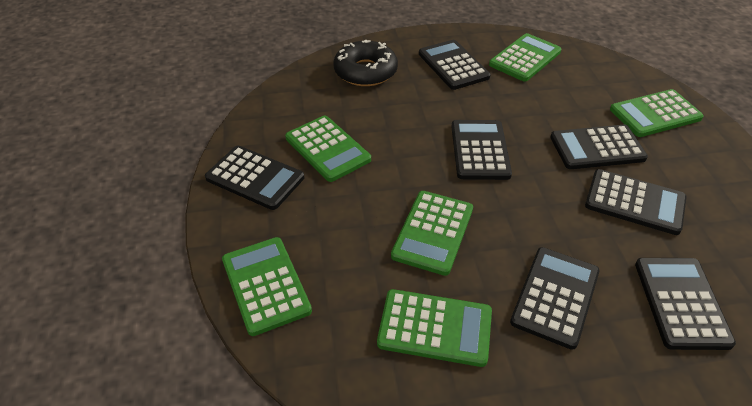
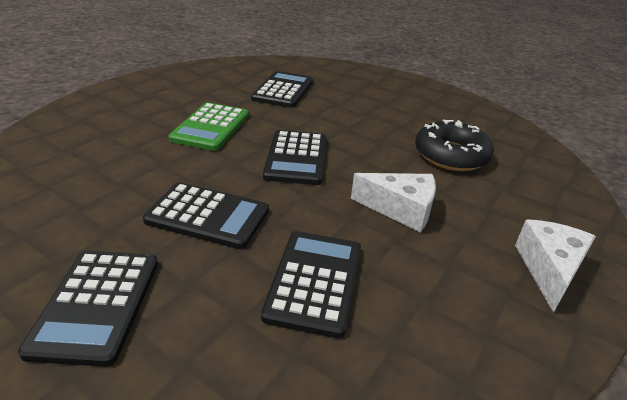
black calculator: 7 -> 5
green calculator: 6 -> 1
white cheese: 0 -> 2

